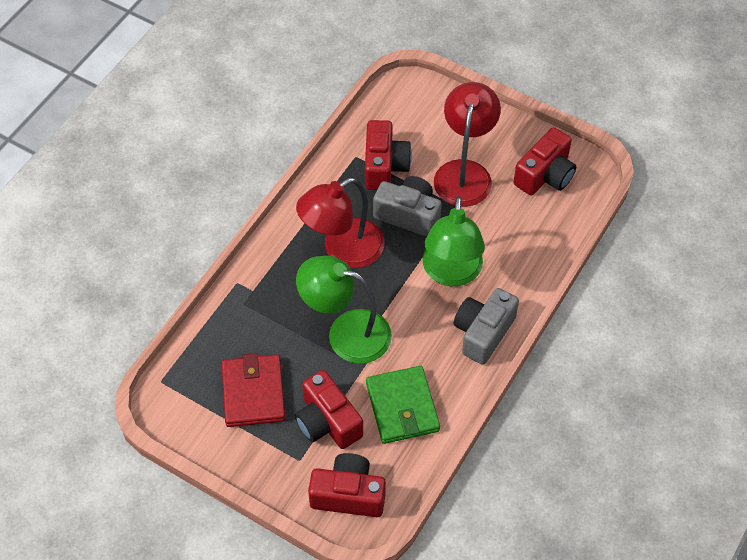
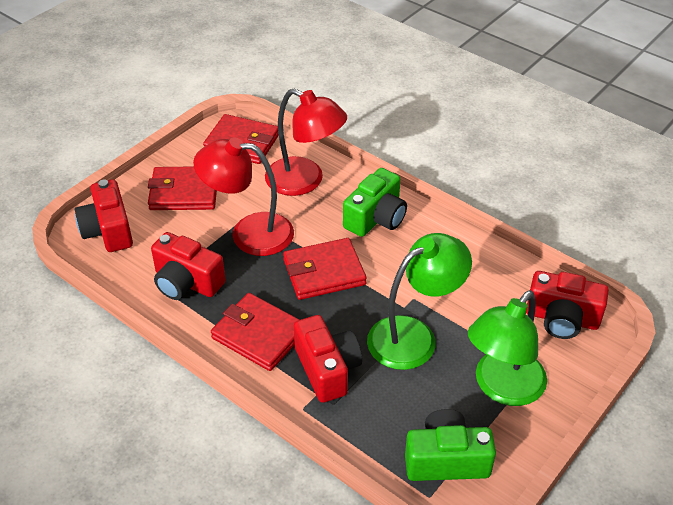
green camera: 0 -> 2
green wallet: 1 -> 0
grey camera: 2 -> 0
red wallet: 1 -> 4

